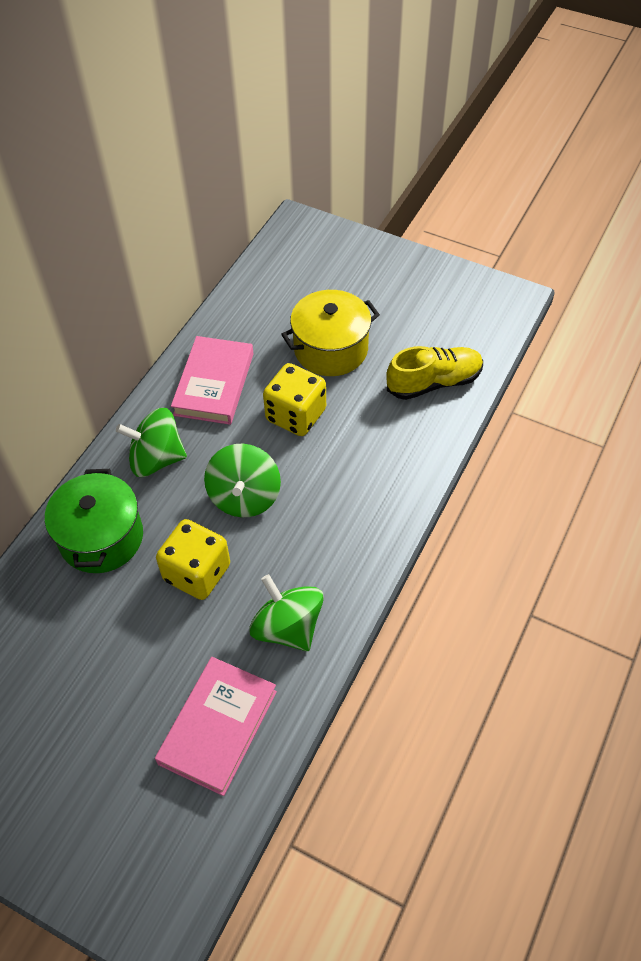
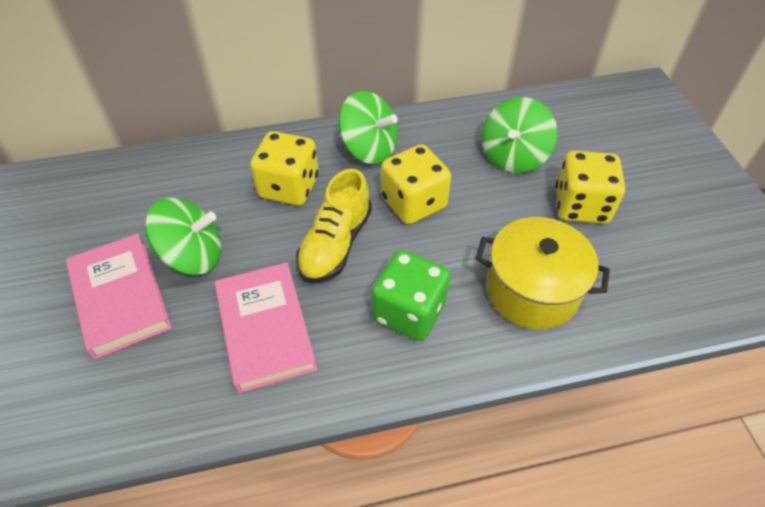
green dice: 0 -> 1
green pot: 1 -> 0
yellow dice: 2 -> 3

